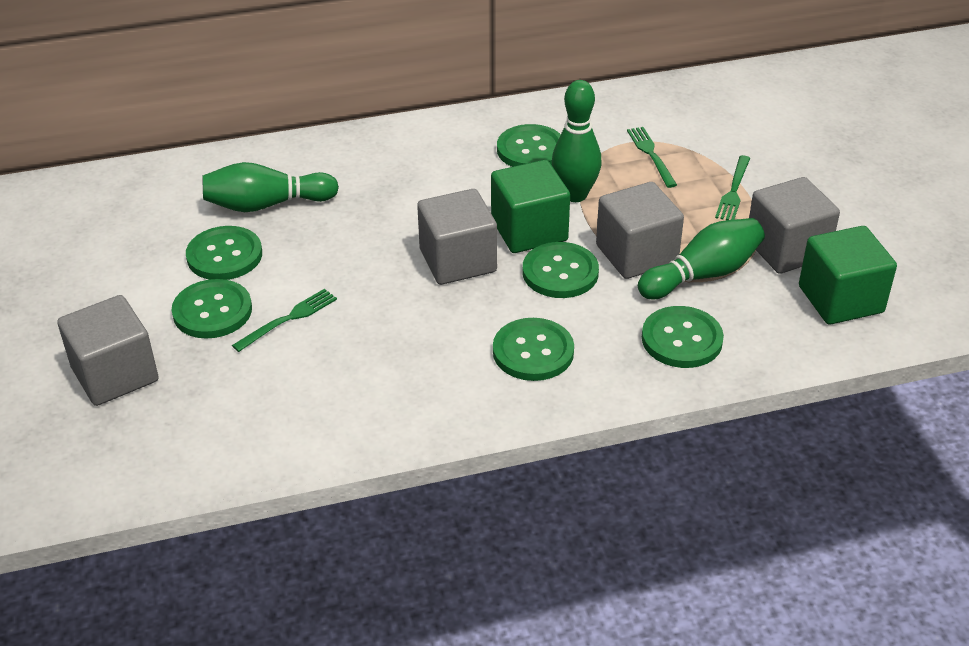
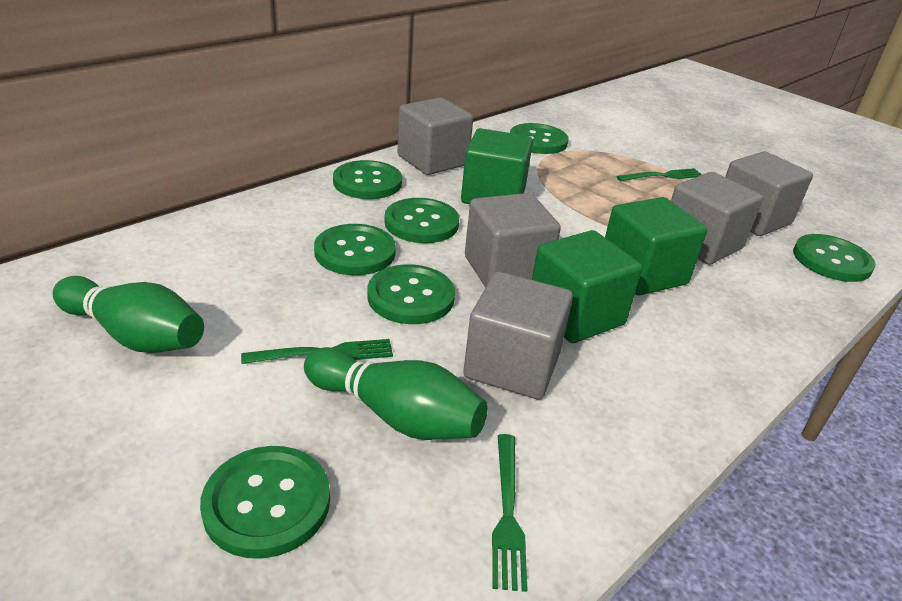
green bowling pin: 3 -> 2
green button: 6 -> 7
green cube: 2 -> 3
grey cube: 4 -> 5

